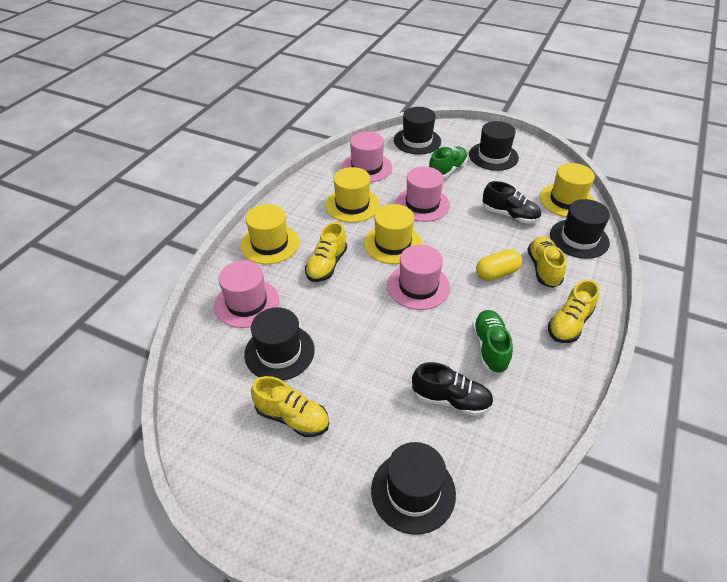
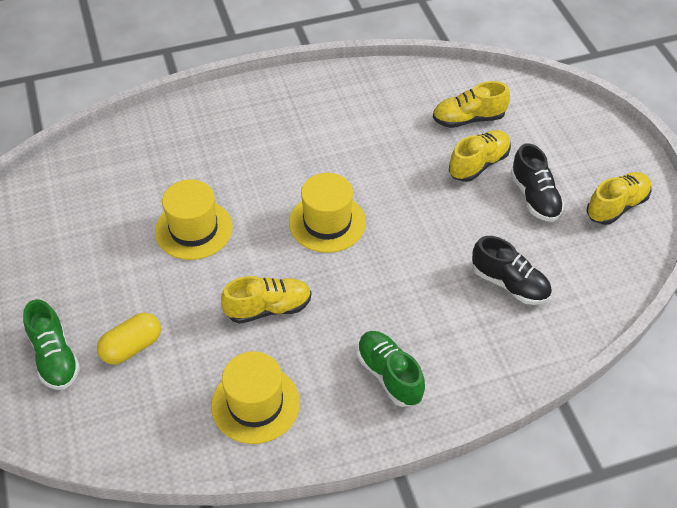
black hat: 5 -> 0
pink hat: 4 -> 0
yellow hat: 4 -> 3

